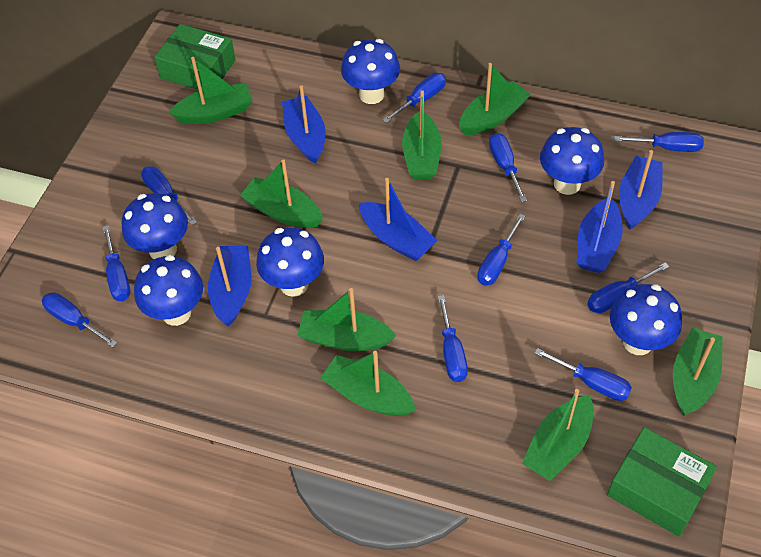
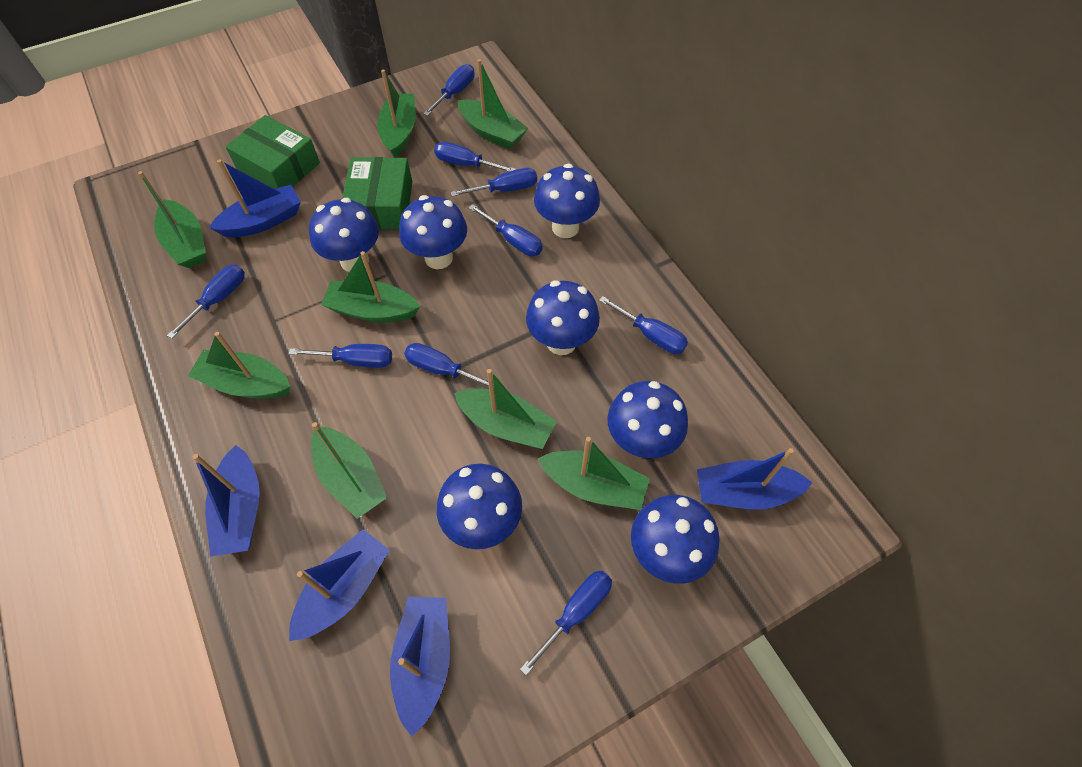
blue mushroom: 6 -> 7
blue screwdriver: 10 -> 9

